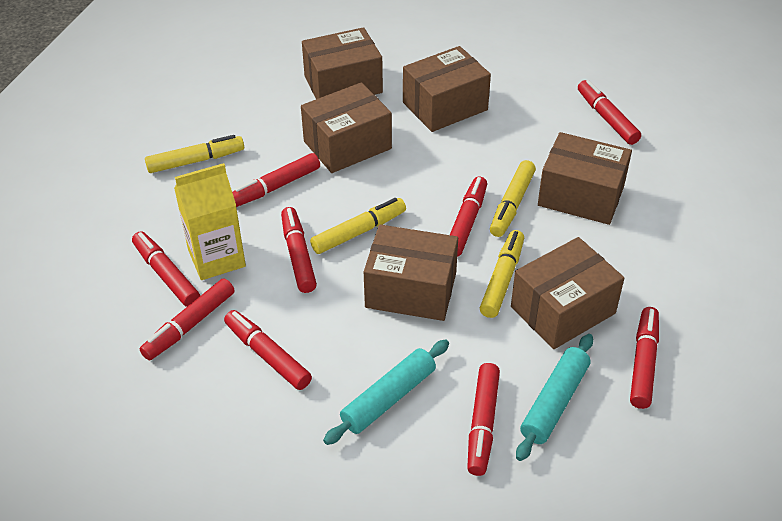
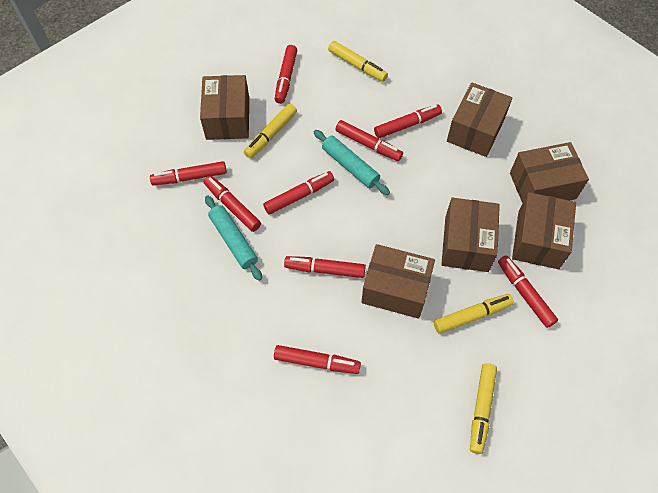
yellow carton: 1 -> 0

